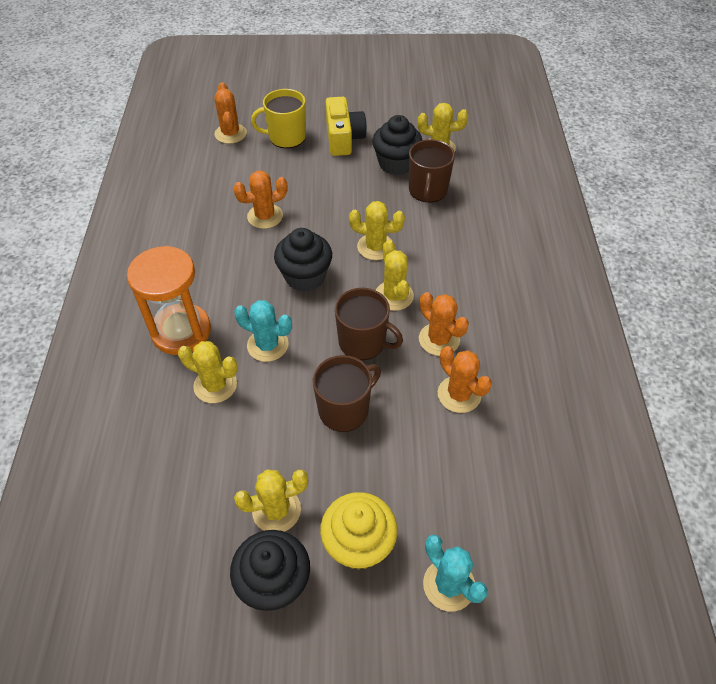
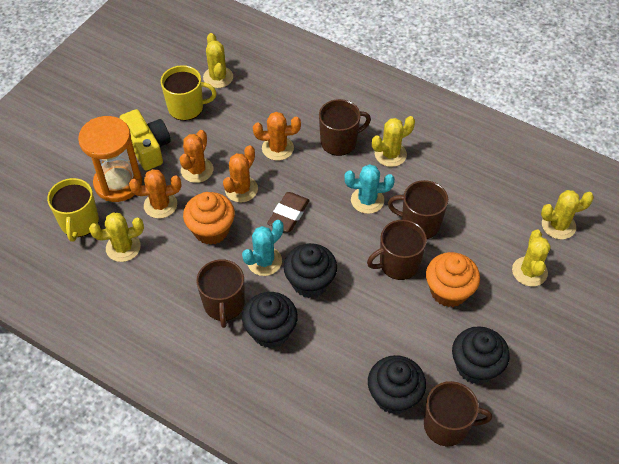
black cupcake: 3 -> 4
brown eraser: 0 -> 1
brown mug: 3 -> 5
orange cupcake: 0 -> 2
yellow cupcake: 1 -> 0
yellow mug: 1 -> 2

